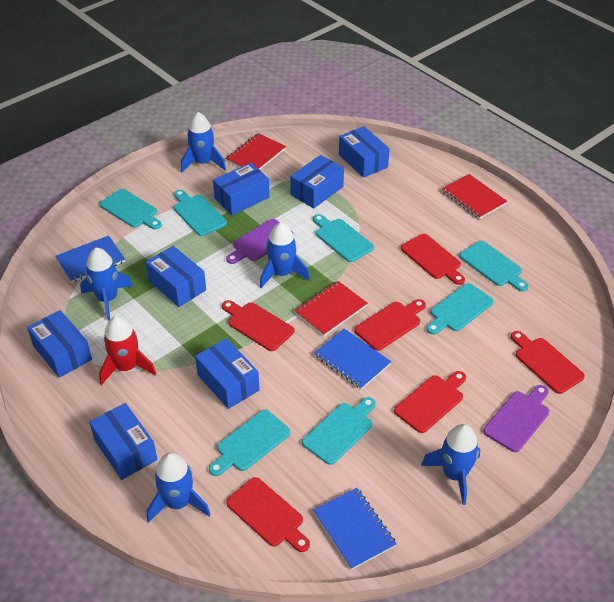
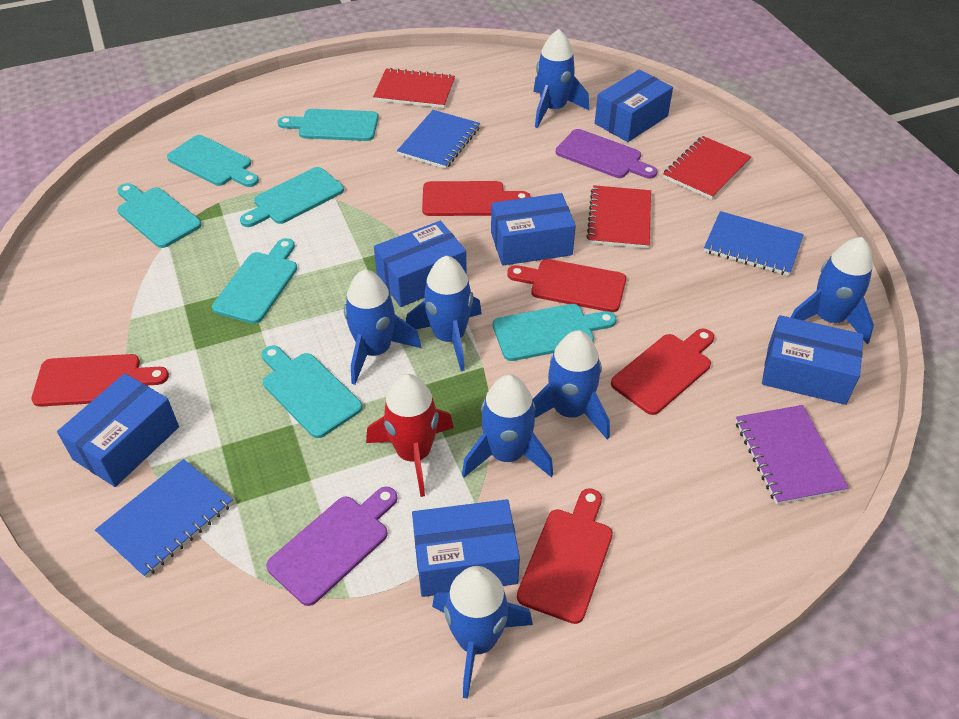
blue box: 7 -> 6
blue rocket: 5 -> 7
purple notebook: 0 -> 1
red cutting board: 6 -> 5

